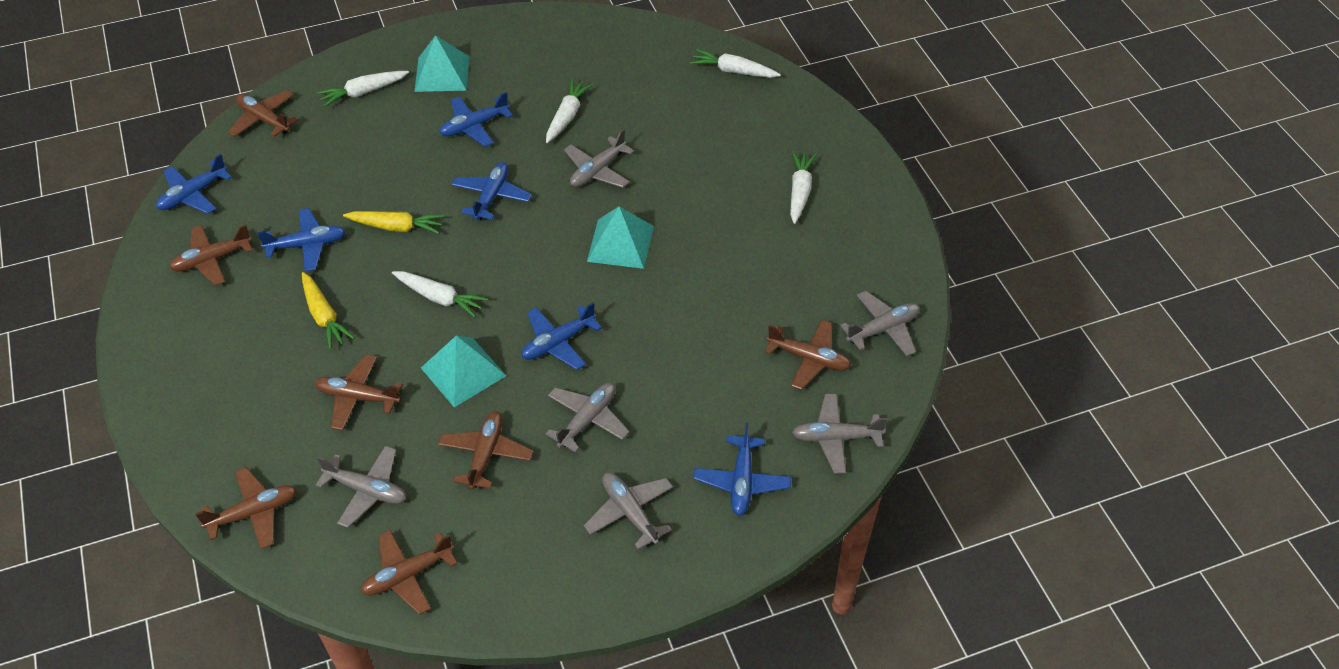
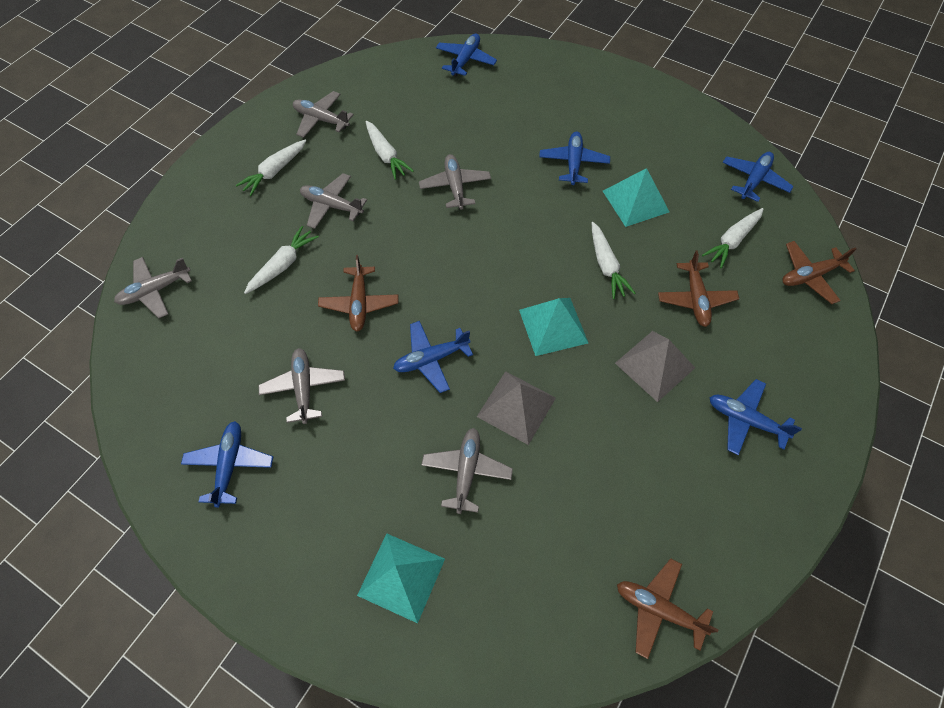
brown plane: 7 -> 4
grey pyramid: 0 -> 2
yellow carrot: 2 -> 0

